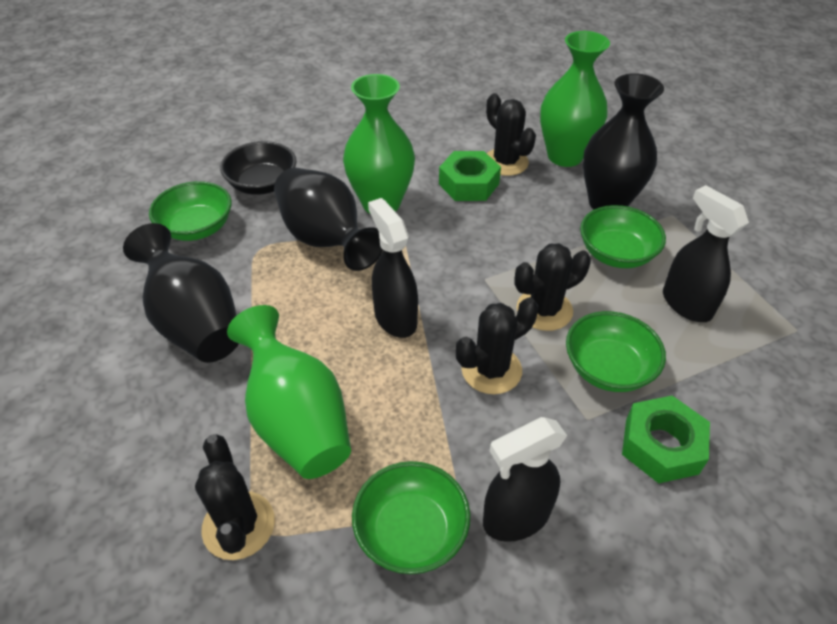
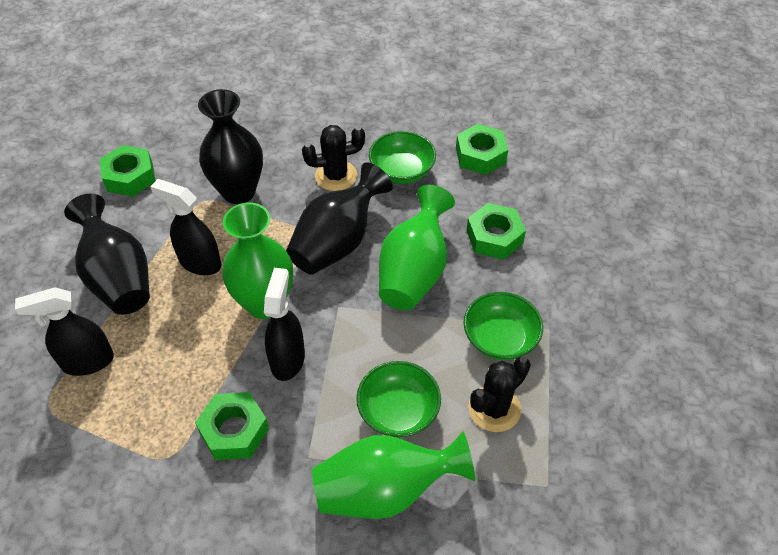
black bowl: 1 -> 0
black cactus: 4 -> 2
green bowl: 4 -> 3
green nut: 2 -> 4

